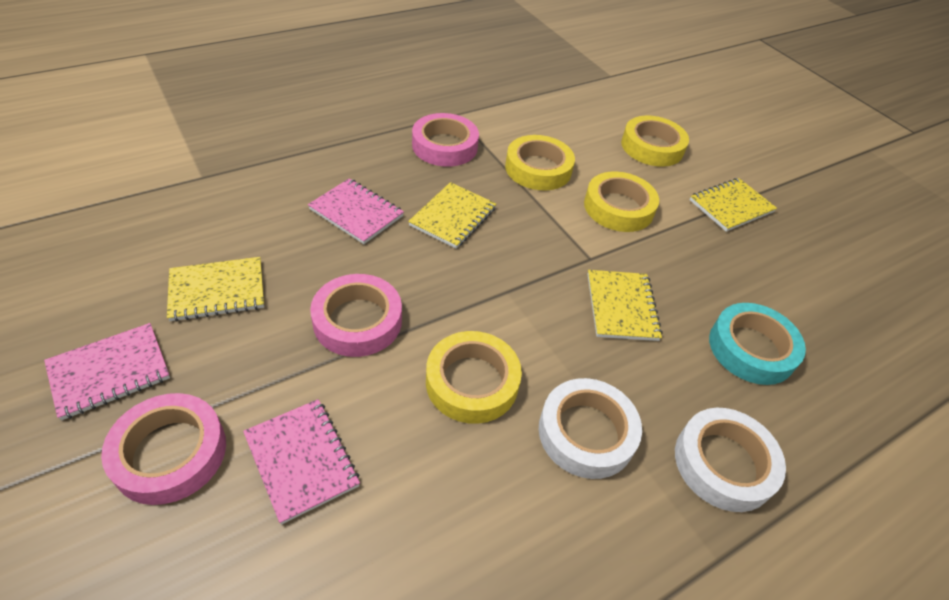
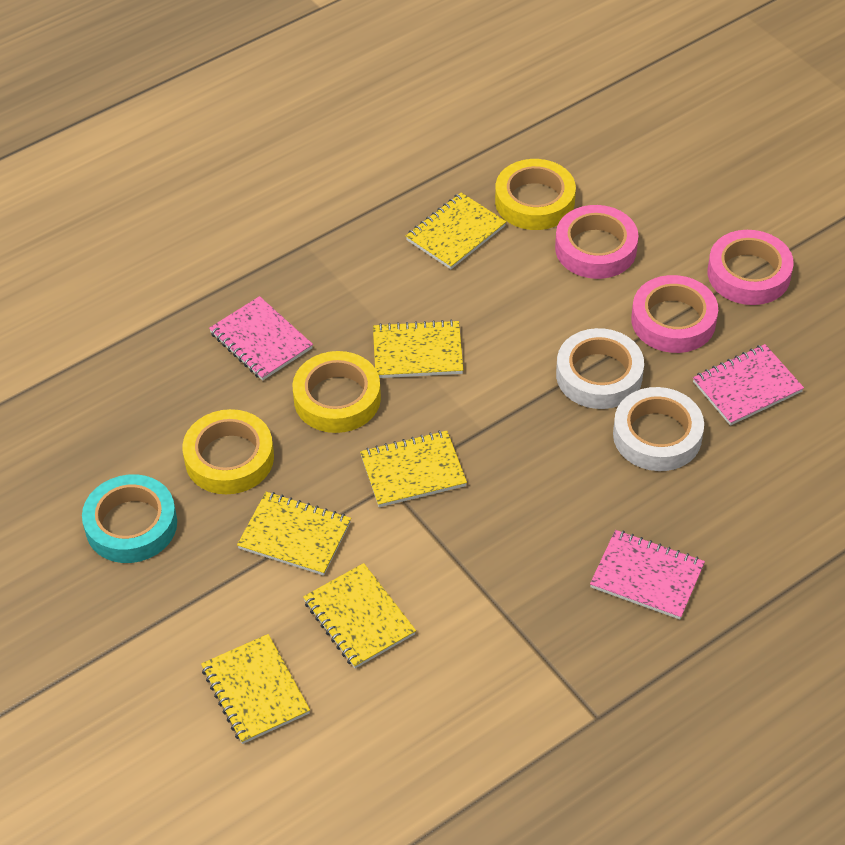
yellow notebook: 4 -> 6
yellow tape: 4 -> 3

